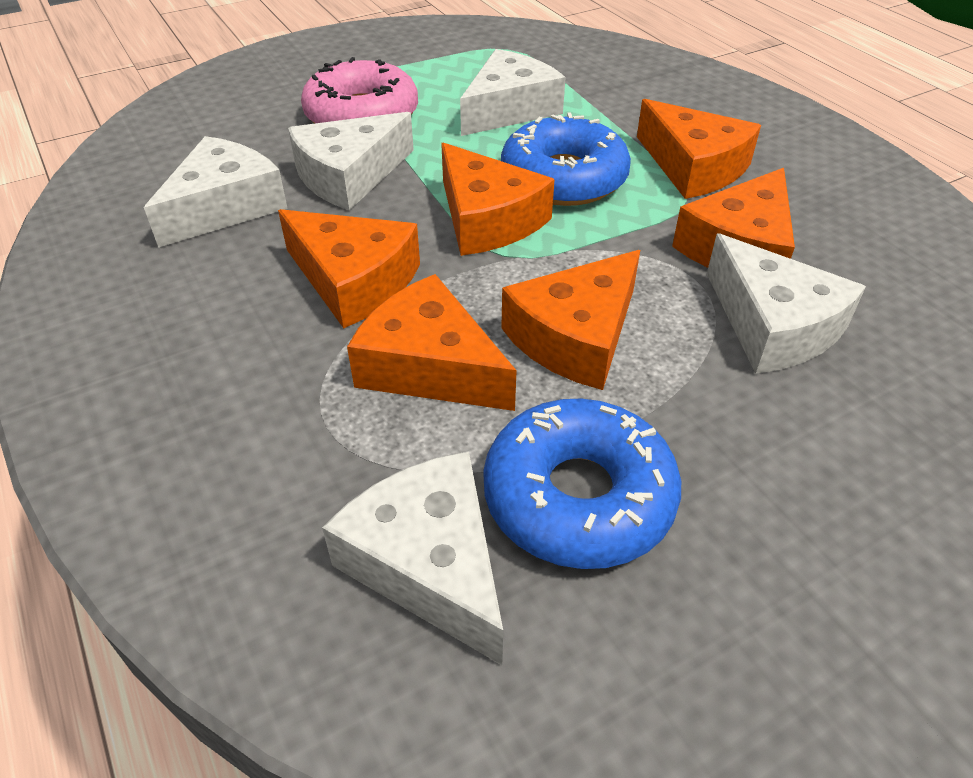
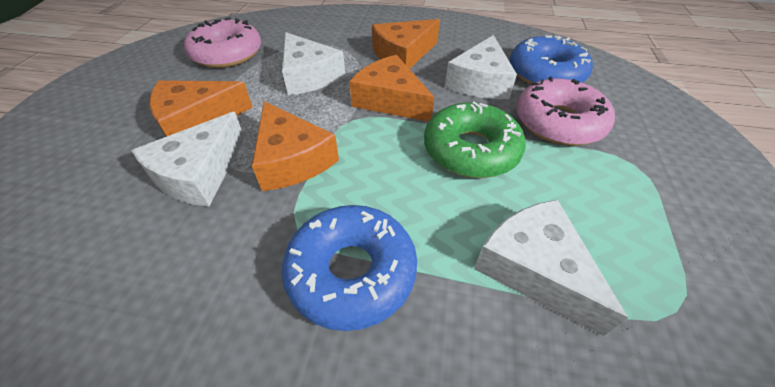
green donut: 0 -> 1
orange cheese: 6 -> 4
pink donut: 1 -> 2
white cheese: 5 -> 4

